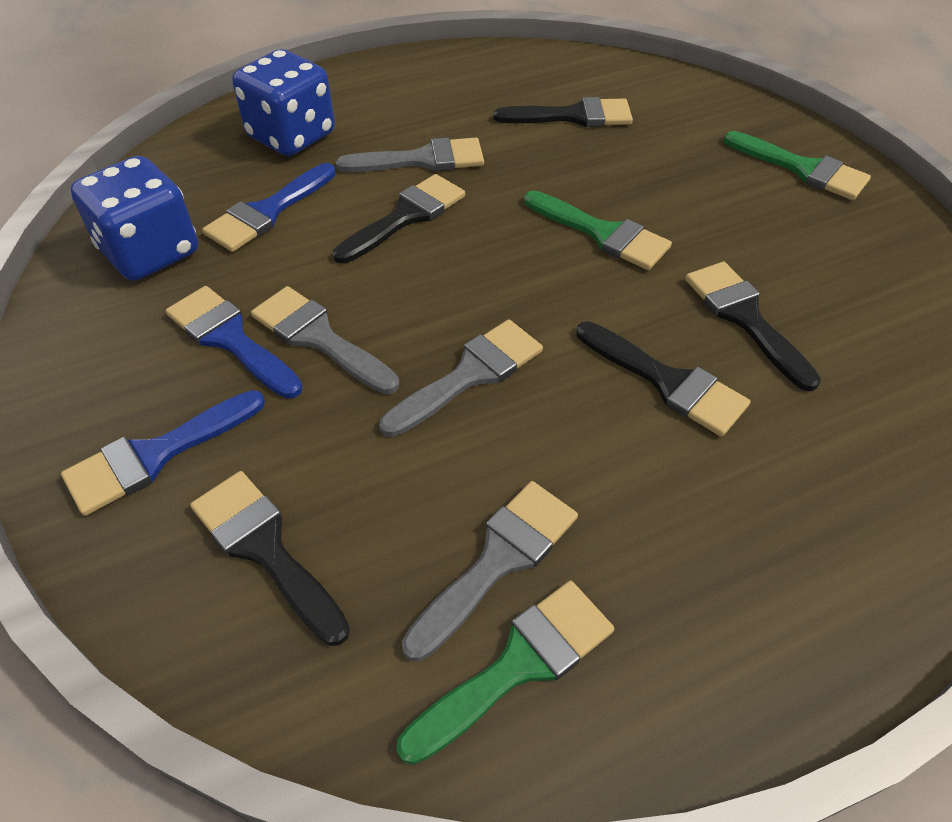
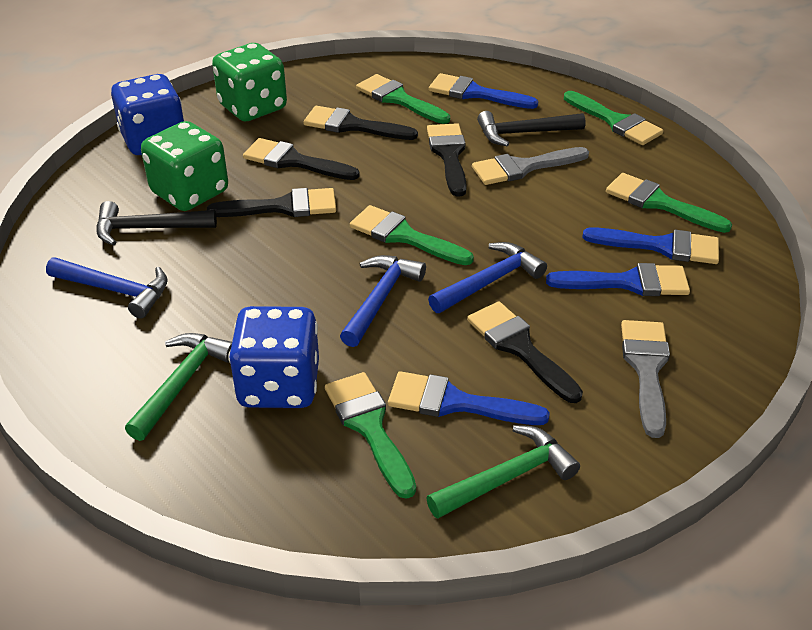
black hammer: 0 -> 2
blue brush: 3 -> 4
blue hammer: 0 -> 3
green brush: 3 -> 5
green dice: 0 -> 2
green hammer: 0 -> 2
grey brush: 4 -> 2

